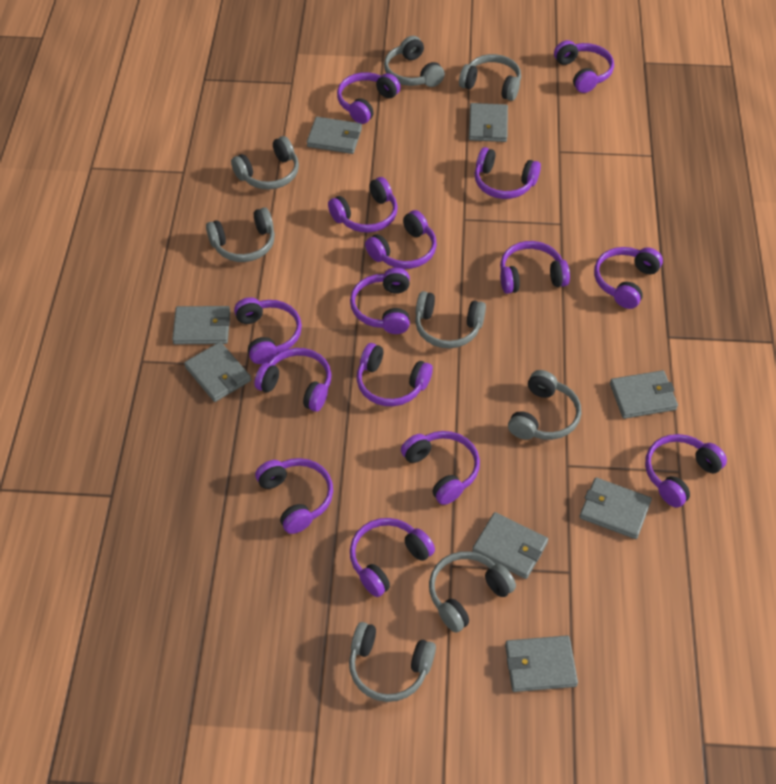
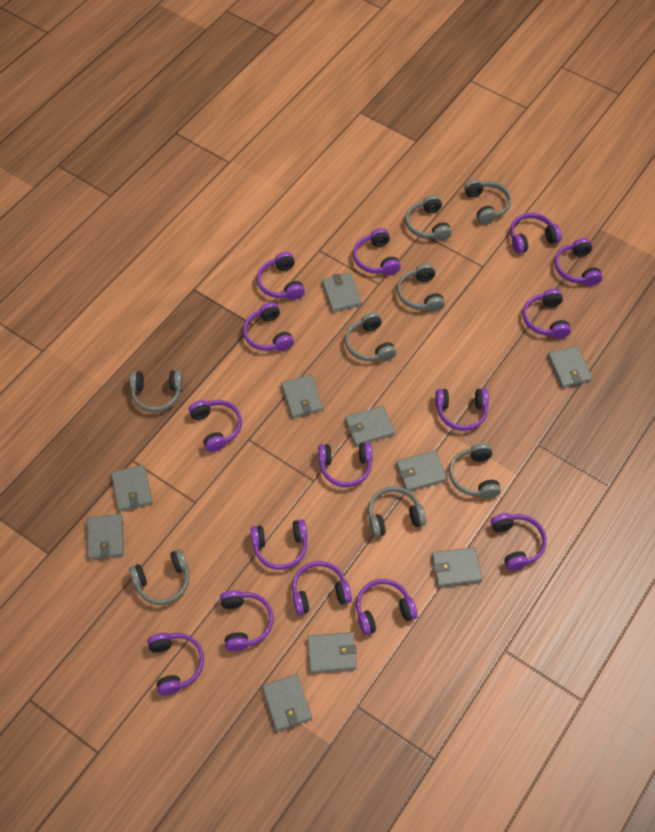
grey wallet: 8 -> 10

